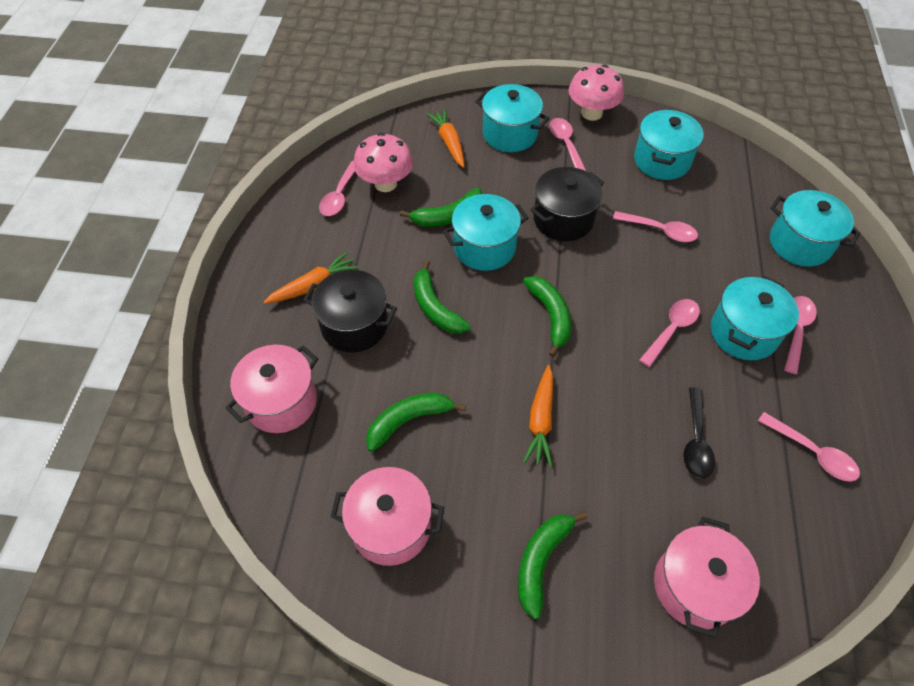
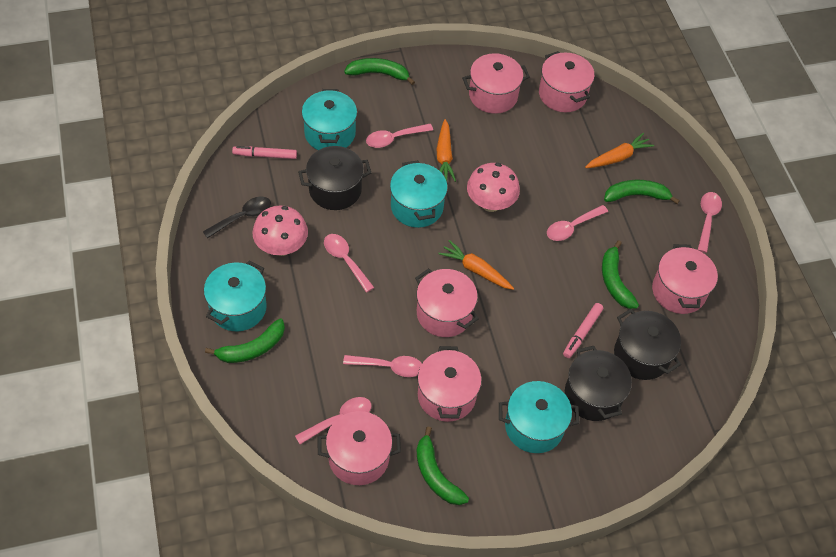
black pot: 2 -> 3
pink marker: 0 -> 2
pink pot: 3 -> 6
turquoise pot: 5 -> 4

